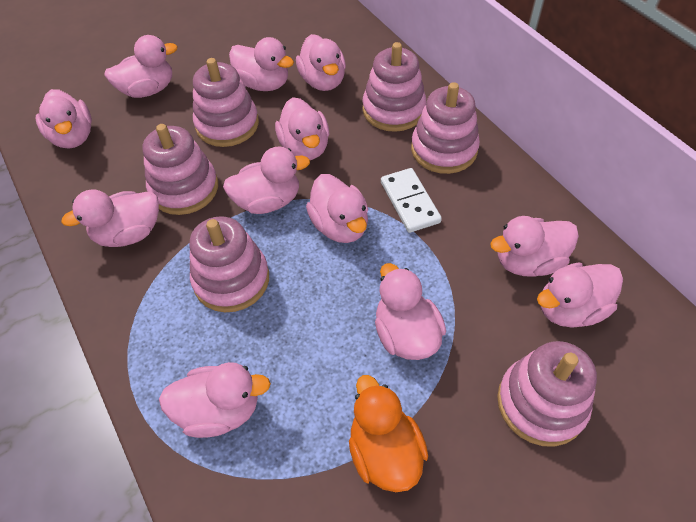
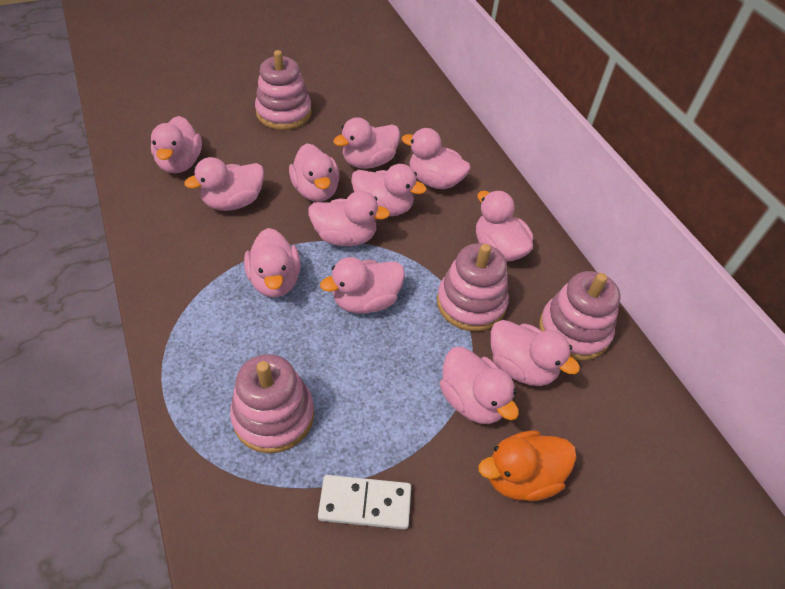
pink stacking toy: 6 -> 4

